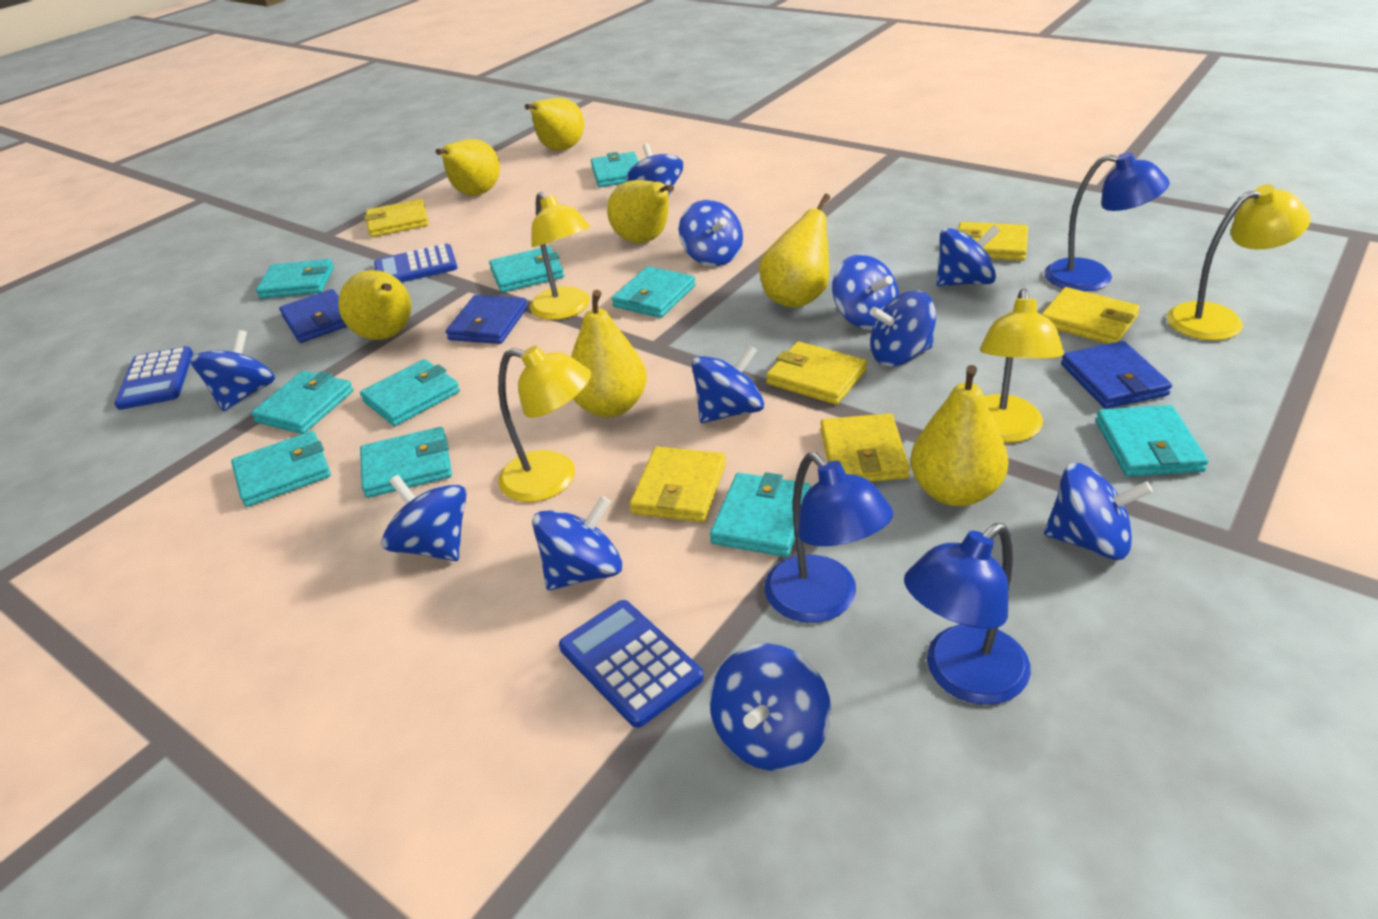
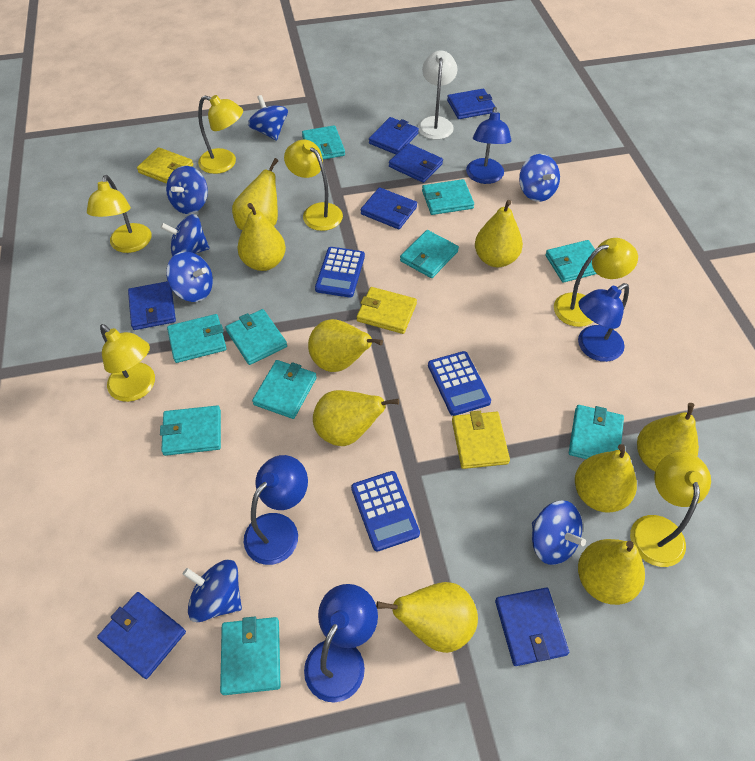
blue lamp: 3 -> 4
blue spinning top: 11 -> 7
blue wallet: 3 -> 7
white lamp: 0 -> 1
yellow lamp: 4 -> 6
yellow pear: 7 -> 9
yellow wallet: 6 -> 3

